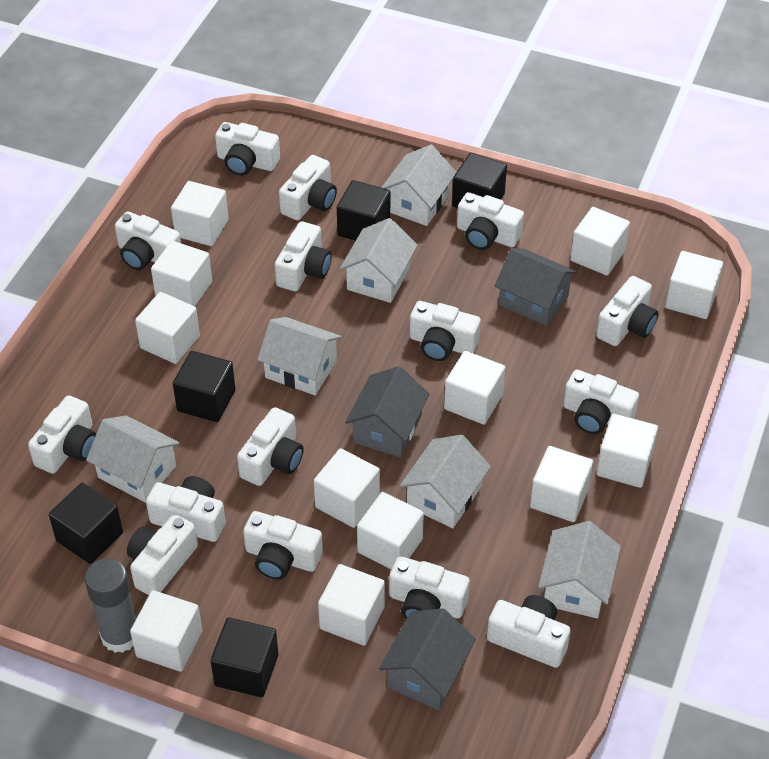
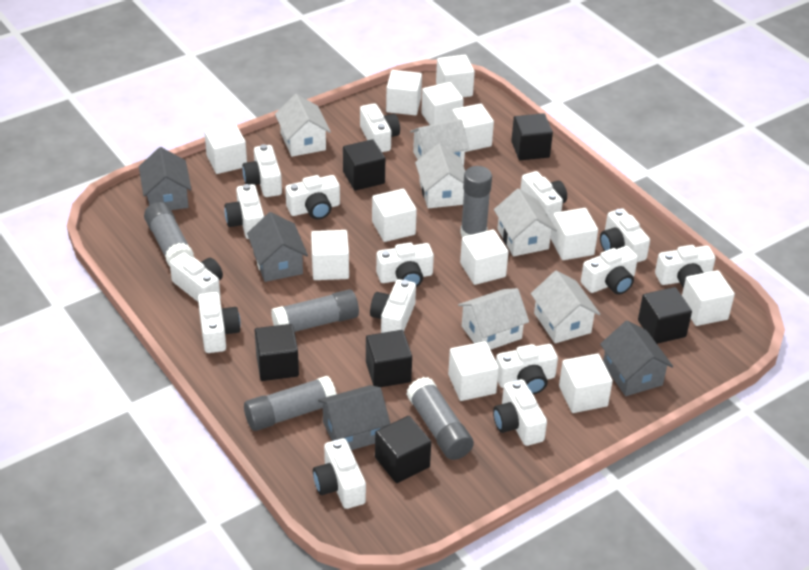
black cube: 5 -> 6
grey glue stick: 1 -> 5
grey house: 3 -> 4

